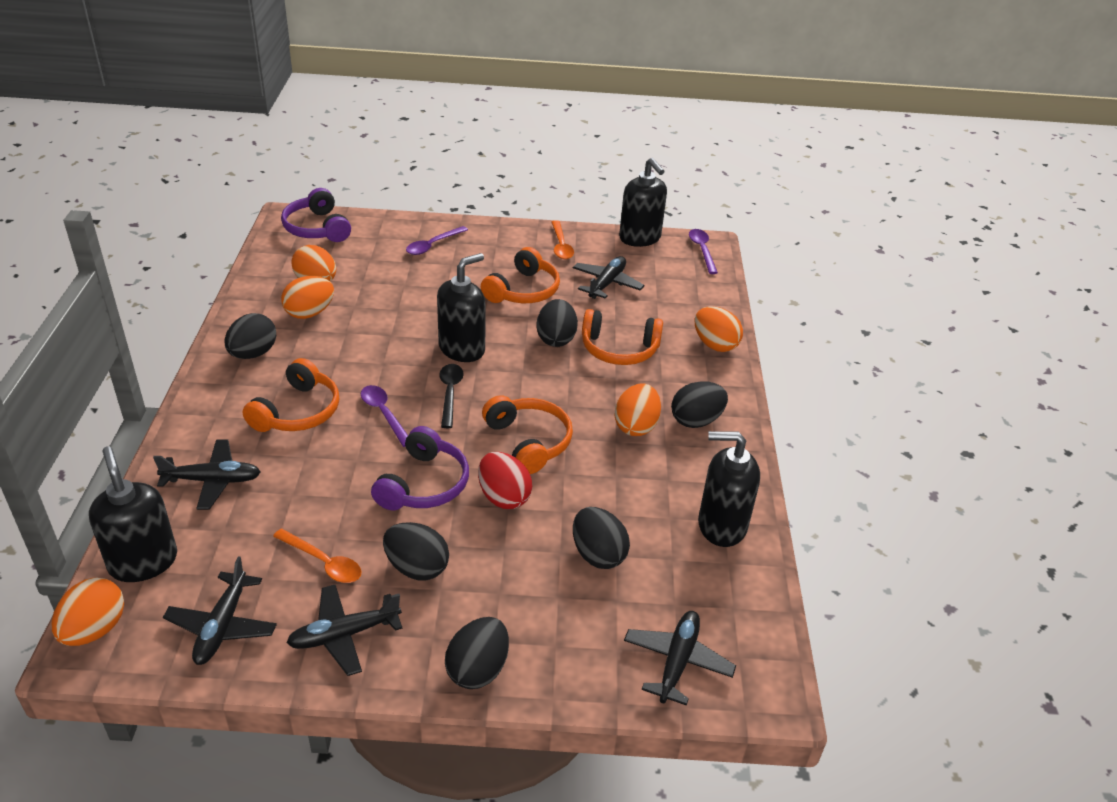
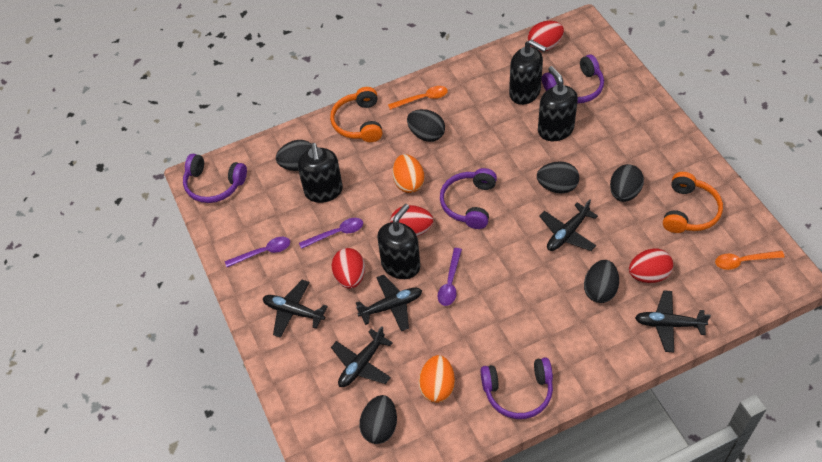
black spoon: 1 -> 0
orange egg: 5 -> 2
orange headphones: 4 -> 2
purple headphones: 2 -> 4
red egg: 1 -> 4

